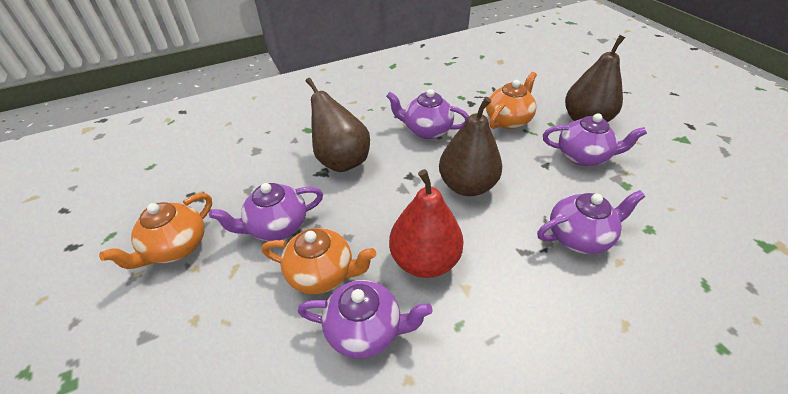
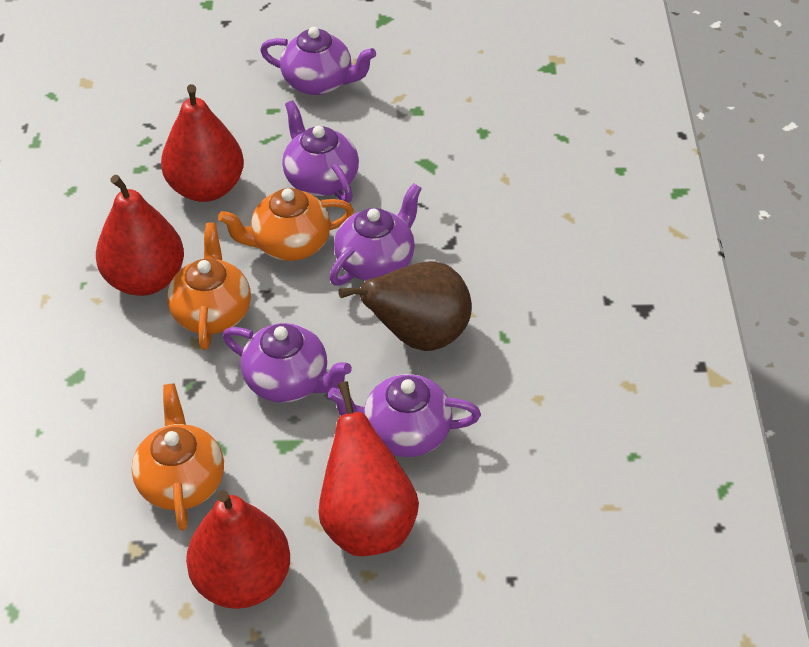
brown pear: 3 -> 1
red pear: 1 -> 4

